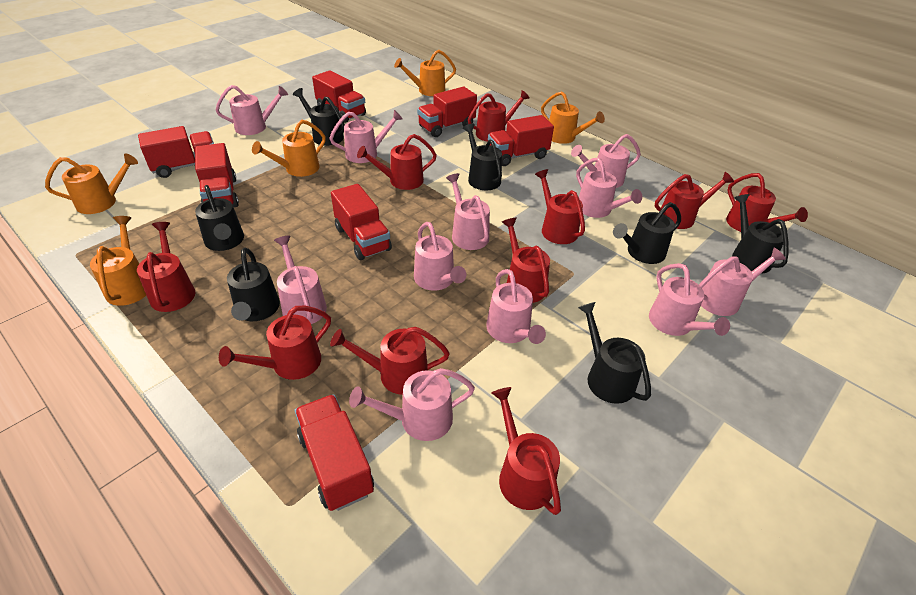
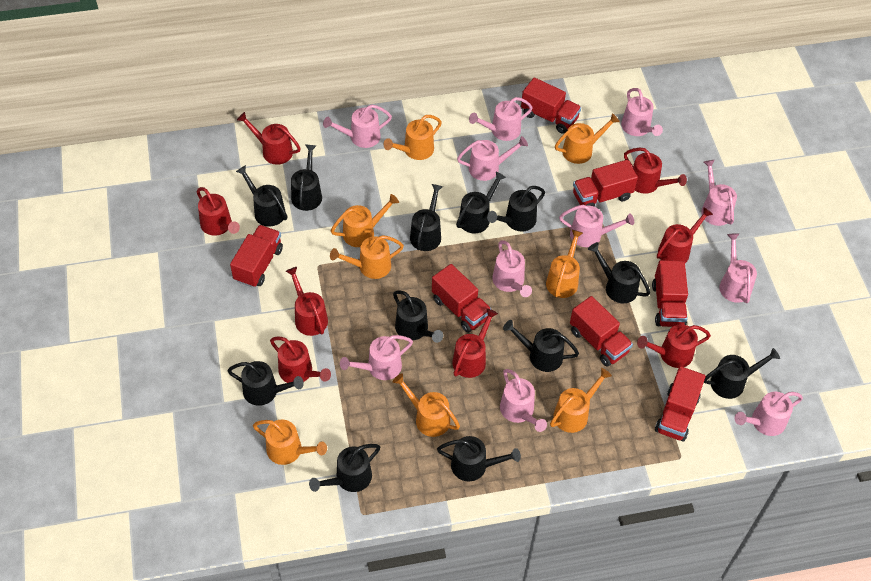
black watering can: 7 -> 12
orange watering can: 5 -> 8
red watering can: 10 -> 8

